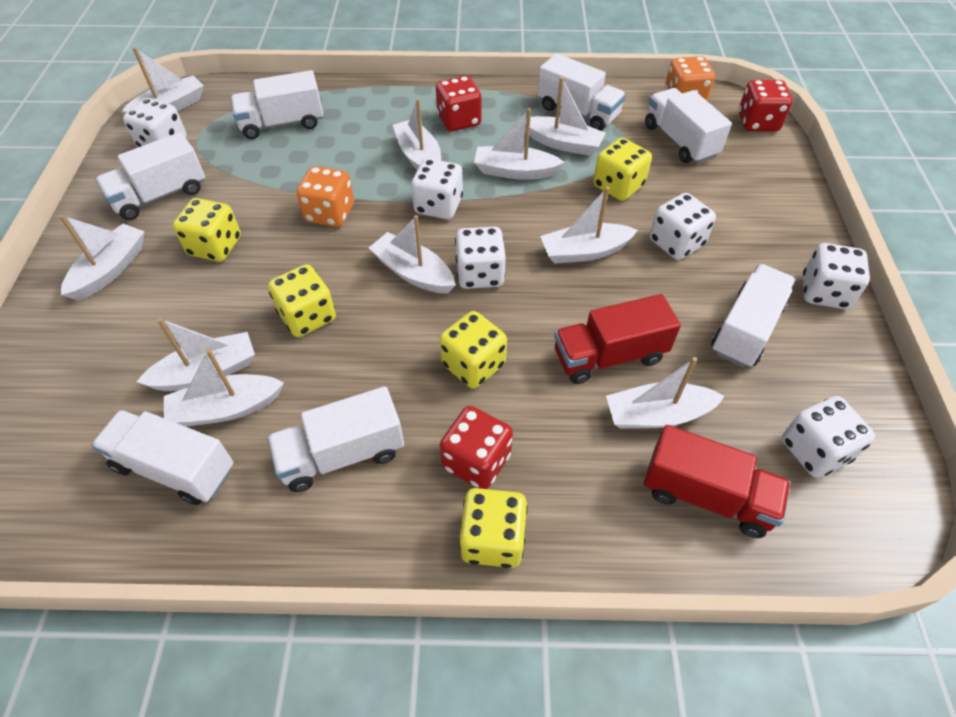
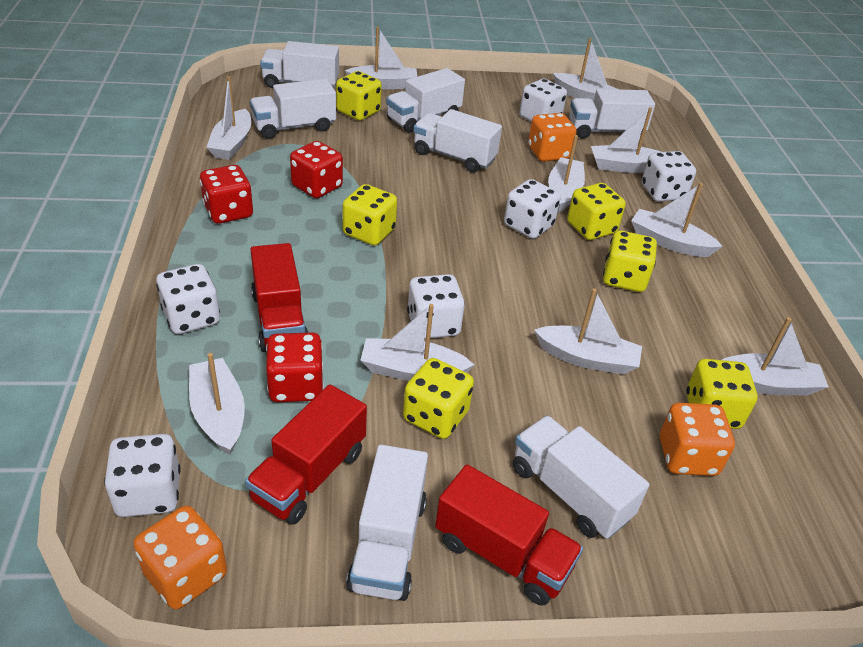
orange dice: 2 -> 3
red truck: 2 -> 3
yellow dice: 5 -> 6

